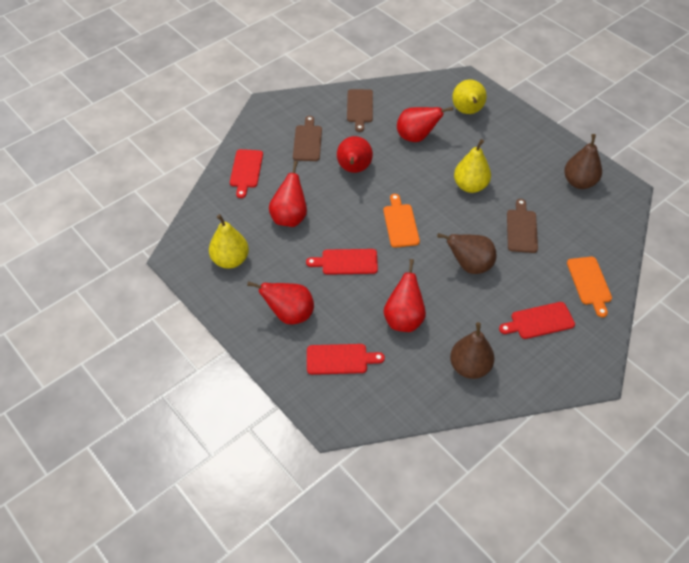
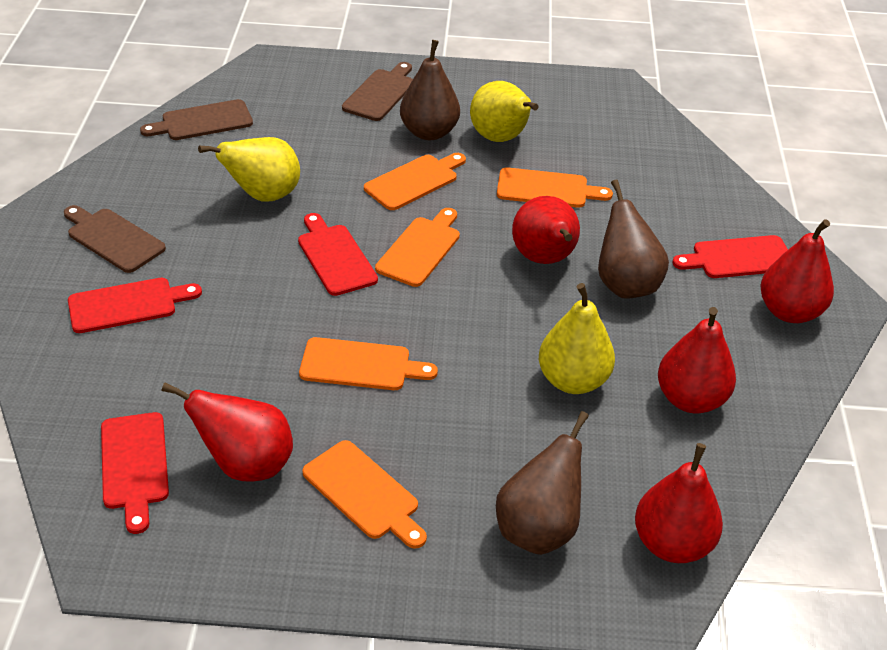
orange cutting board: 2 -> 5

